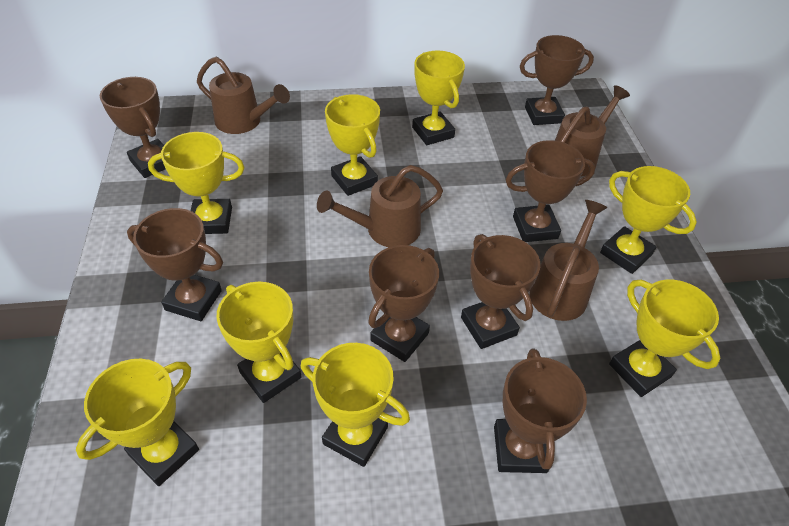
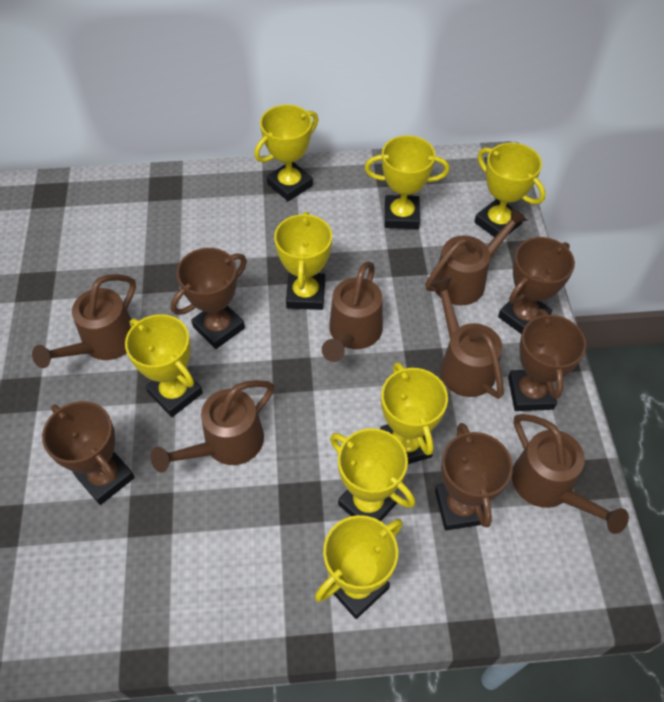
brown trophy: 7 -> 5
brown watering can: 4 -> 6

